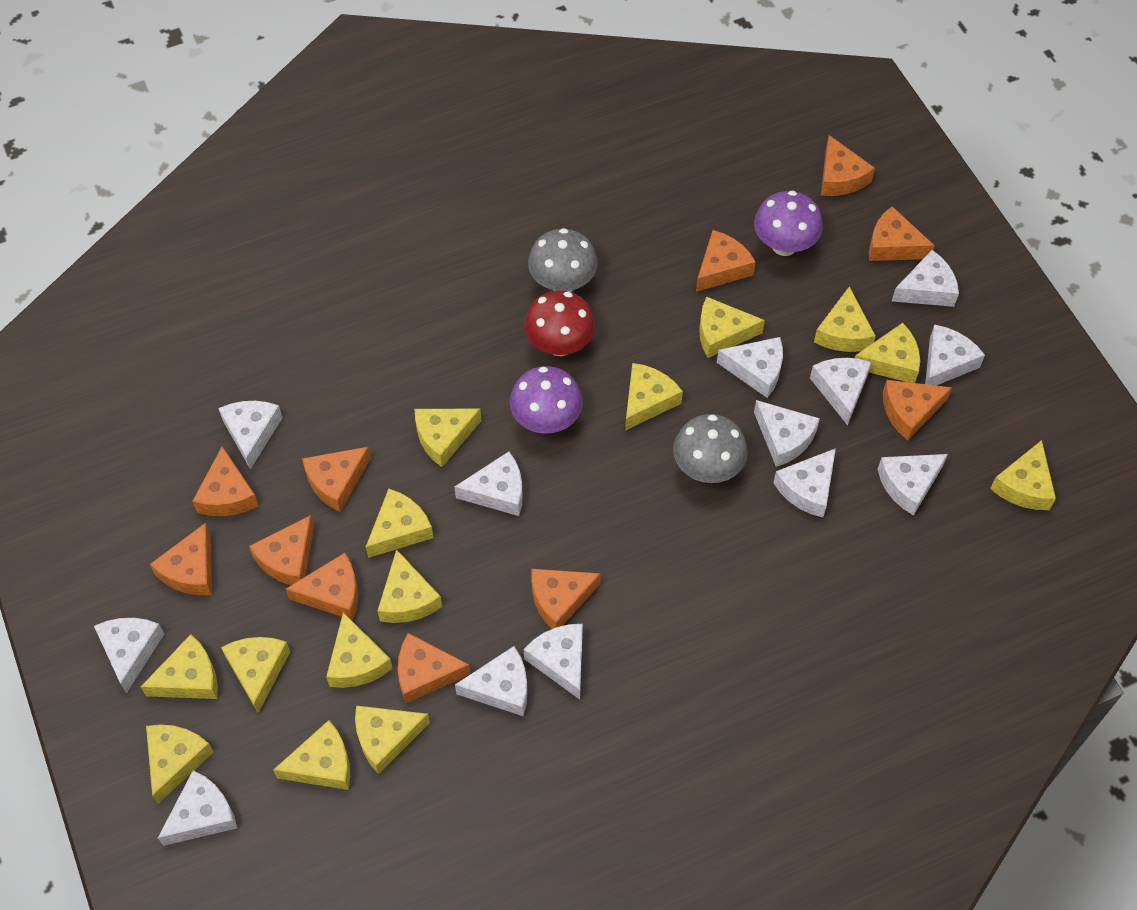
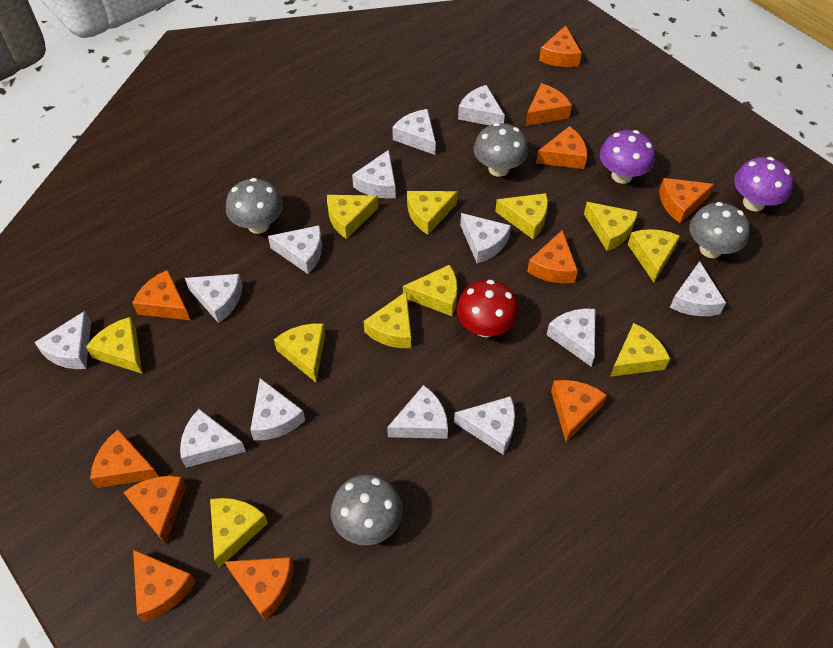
grey mushroom: 2 -> 4
yellow cheese: 14 -> 11

